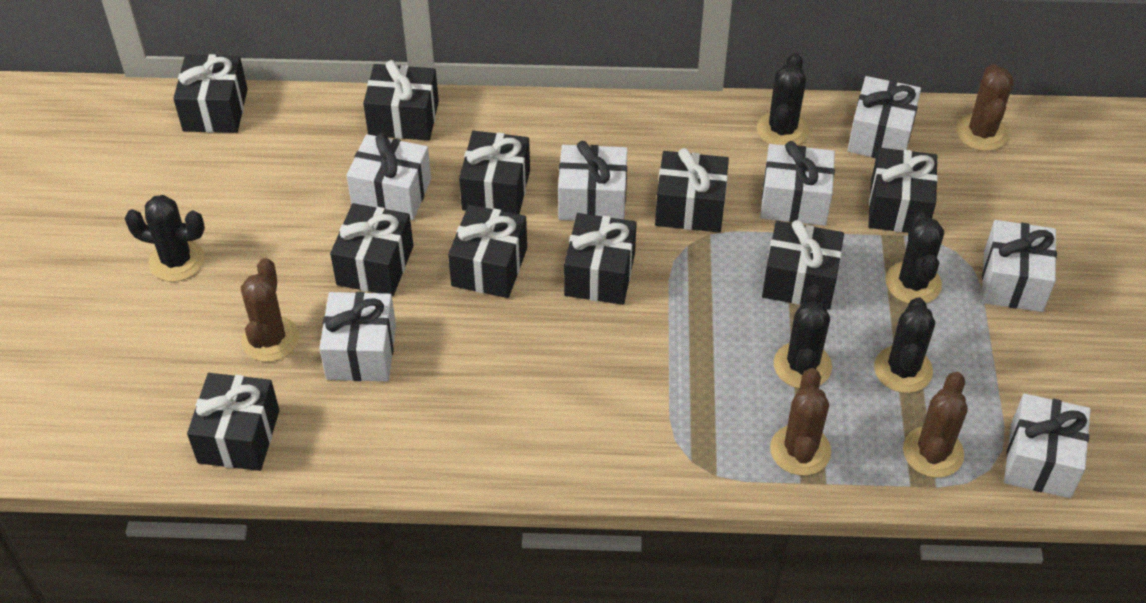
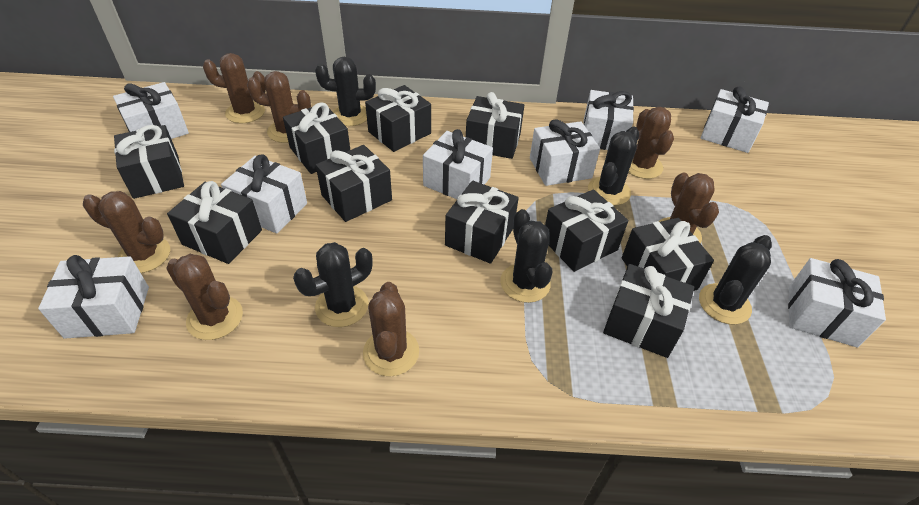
brown cactus: 4 -> 7
white gift: 7 -> 8

